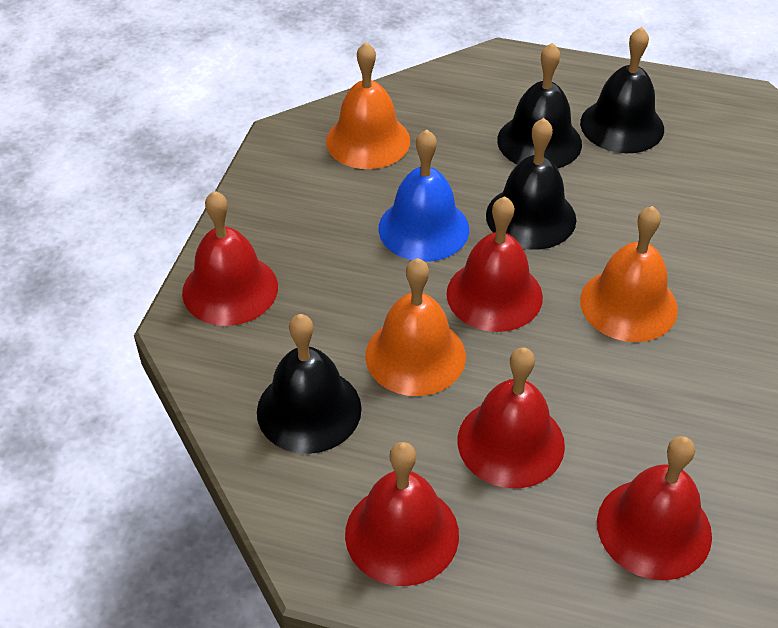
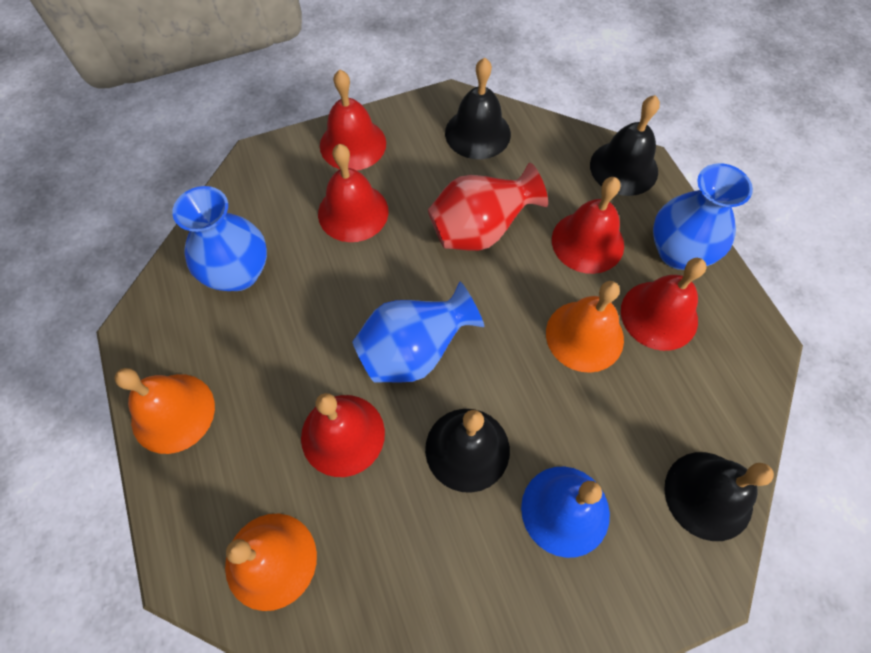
blue vase: 0 -> 3
red vase: 0 -> 1

